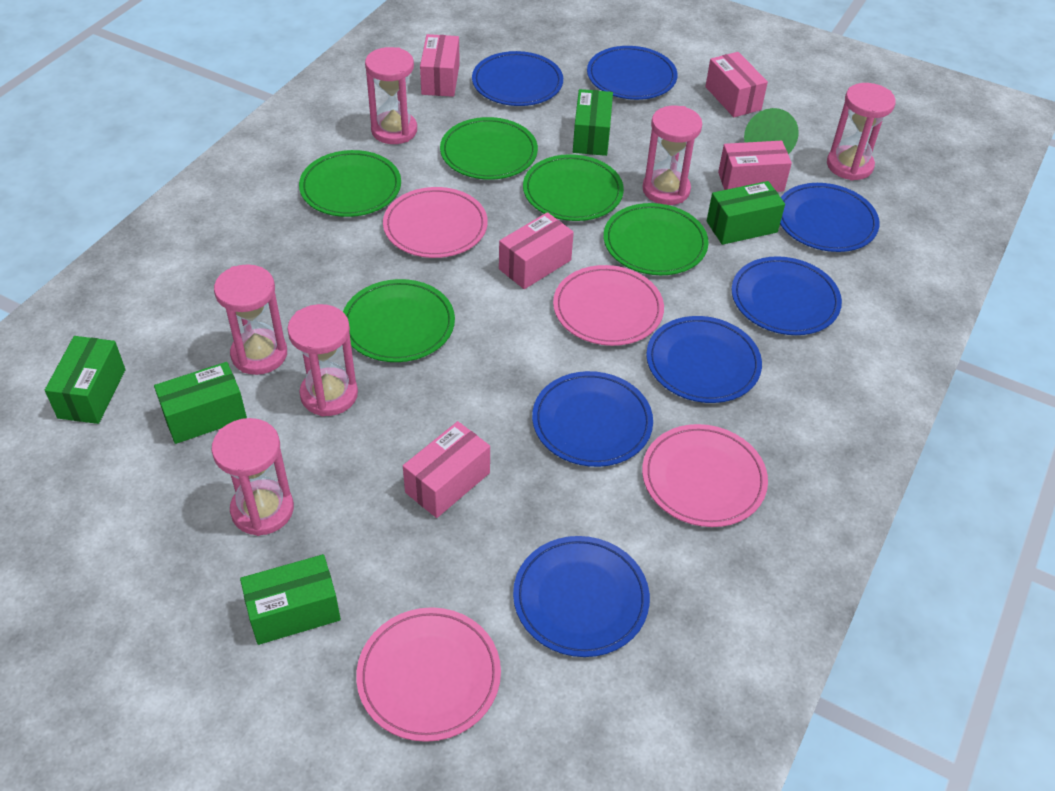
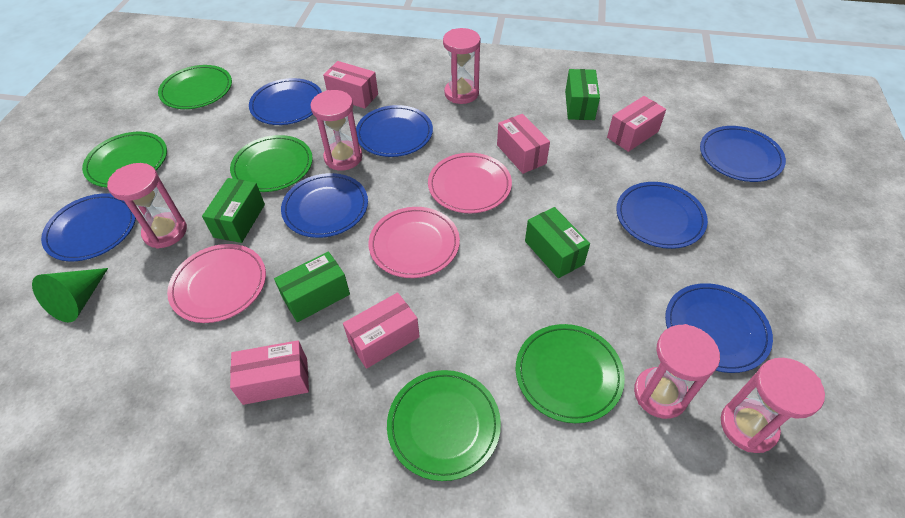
green box: 5 -> 4
pink hourglass: 6 -> 5
pink plate: 4 -> 3

